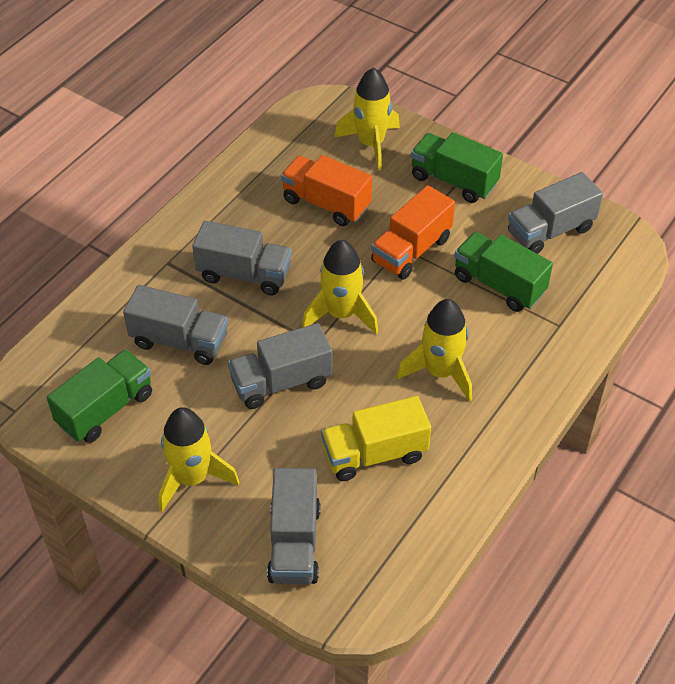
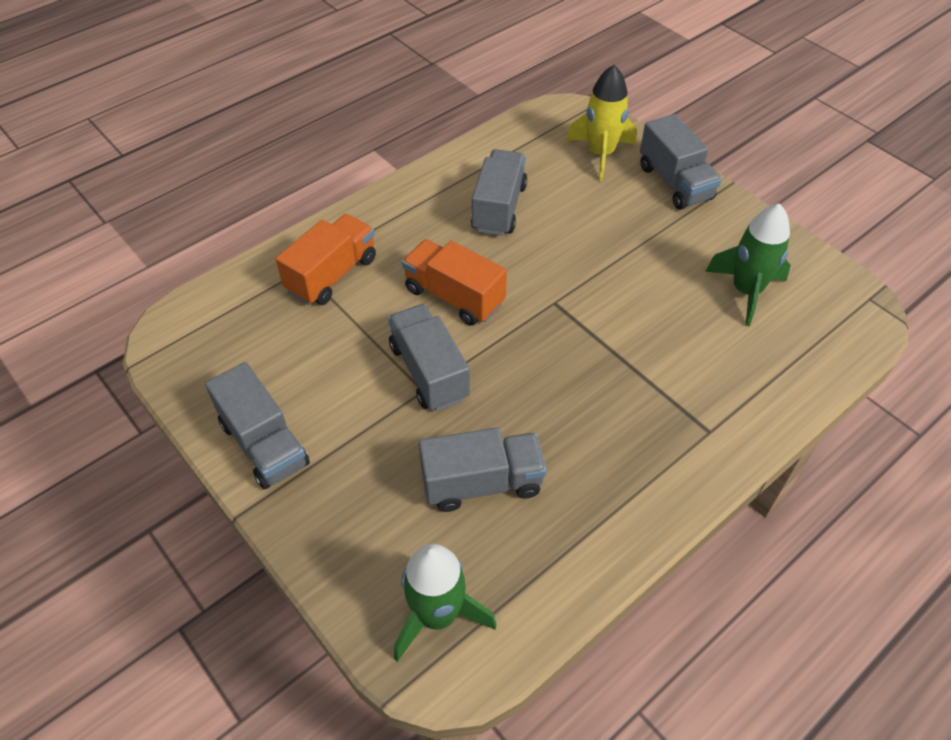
green rocket: 0 -> 2
green truck: 3 -> 0
yellow rocket: 4 -> 1
yellow truck: 1 -> 0

